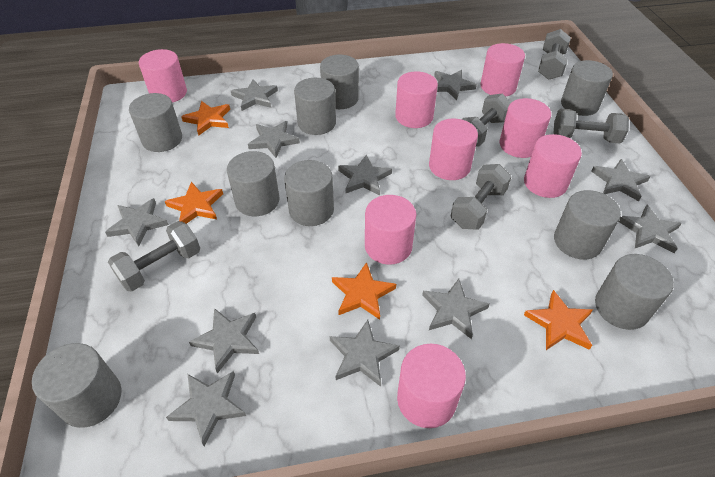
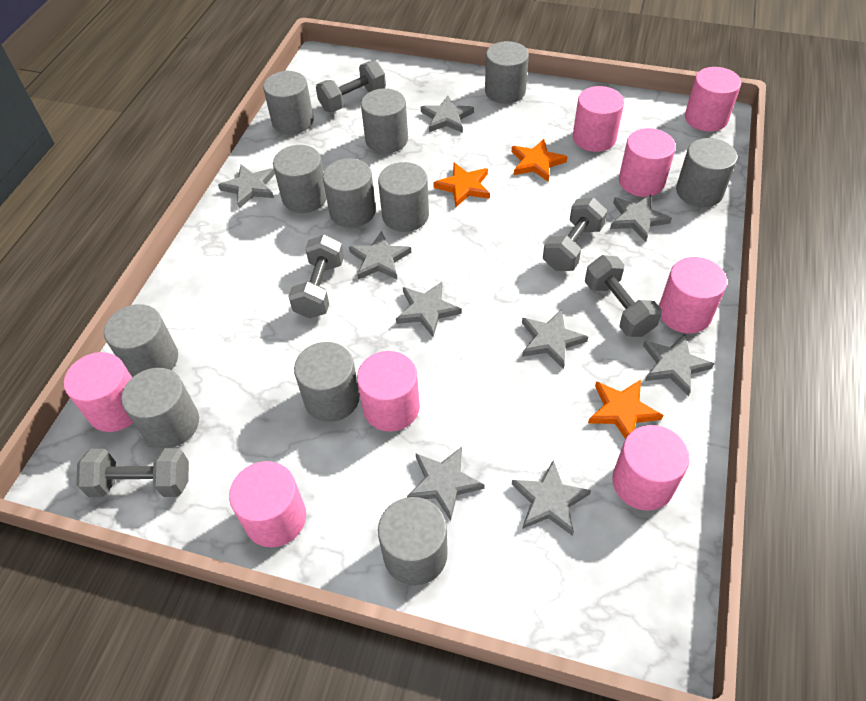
grey cylinder: 9 -> 11
grey star: 11 -> 9
orange star: 4 -> 3

